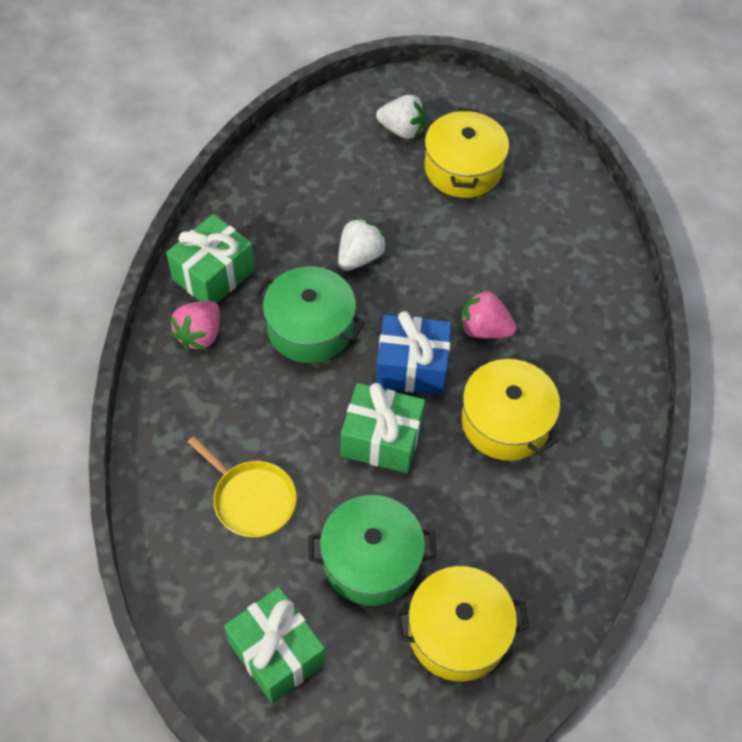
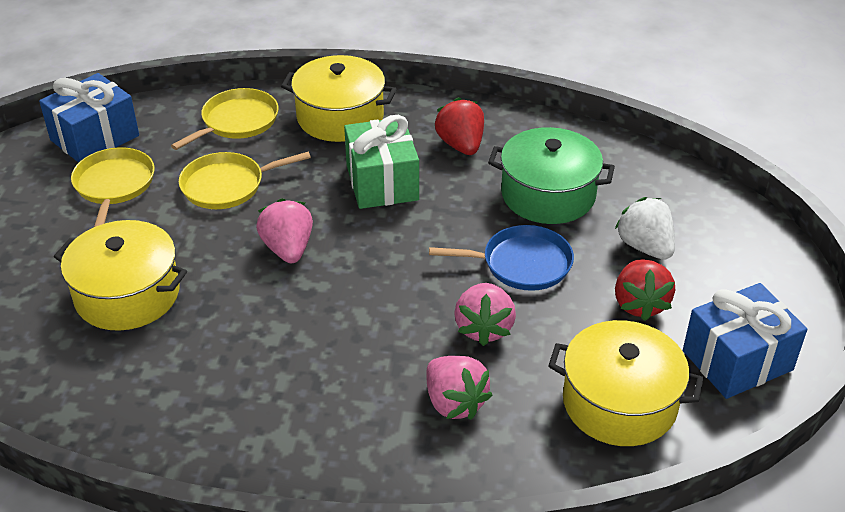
blue gift: 1 -> 2
blue pan: 0 -> 1
green gift: 3 -> 1
green pot: 2 -> 1
pink strawberry: 2 -> 3
red strawberry: 0 -> 2
white strawberry: 2 -> 1
yellow pan: 1 -> 3

